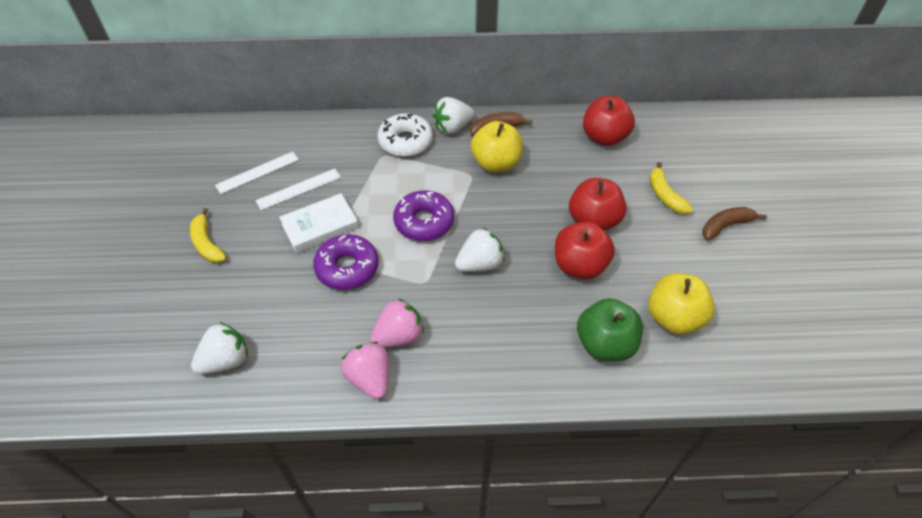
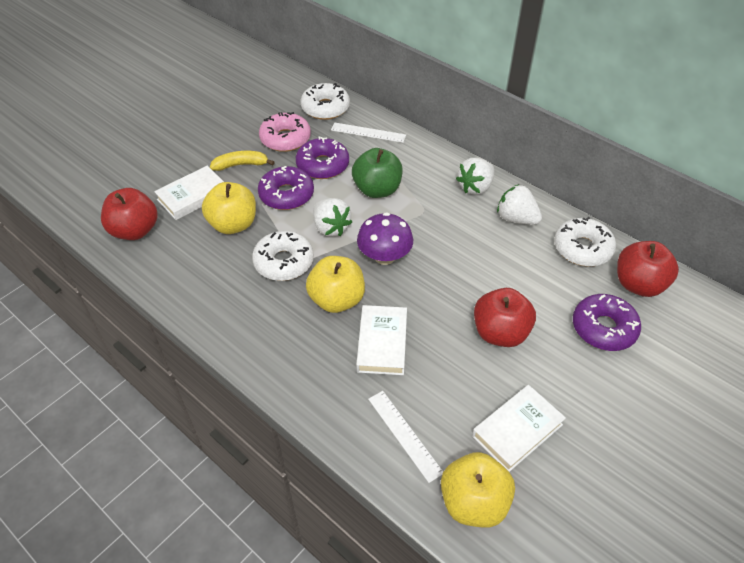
brown banana: 2 -> 0
pink donut: 0 -> 1
pink strawberry: 2 -> 0
purple donut: 2 -> 3
purple mushroom: 0 -> 1
white book: 1 -> 3
white donut: 1 -> 3
yellow apple: 2 -> 3
yellow banana: 2 -> 1

